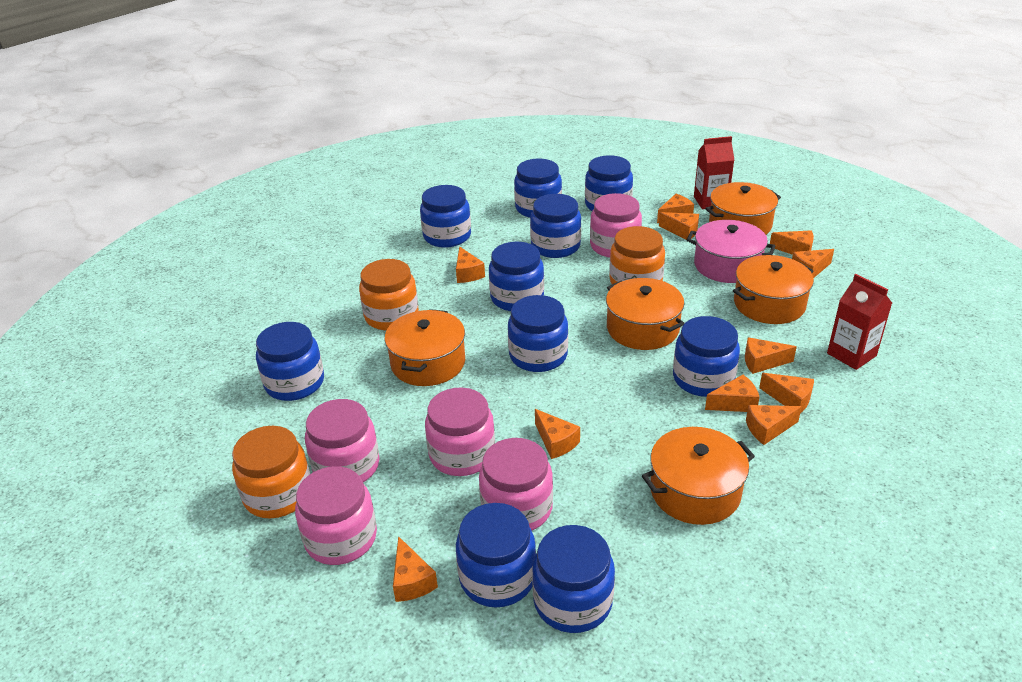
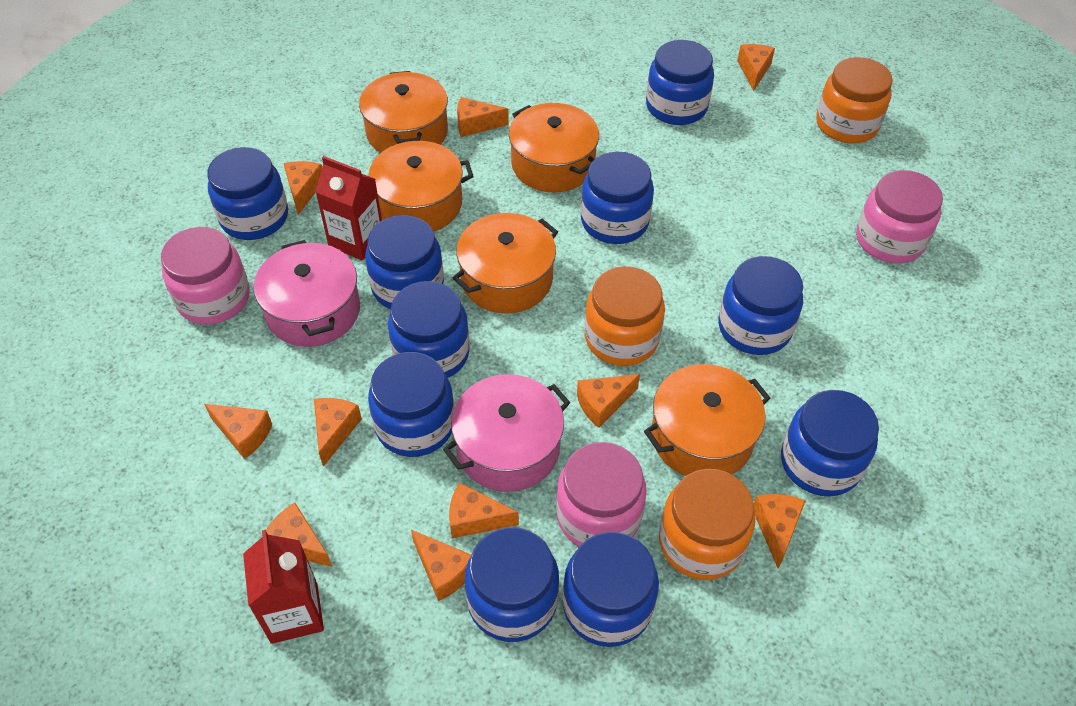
orange cheese: 11 -> 10
pink jar: 5 -> 3
pink pot: 1 -> 2

